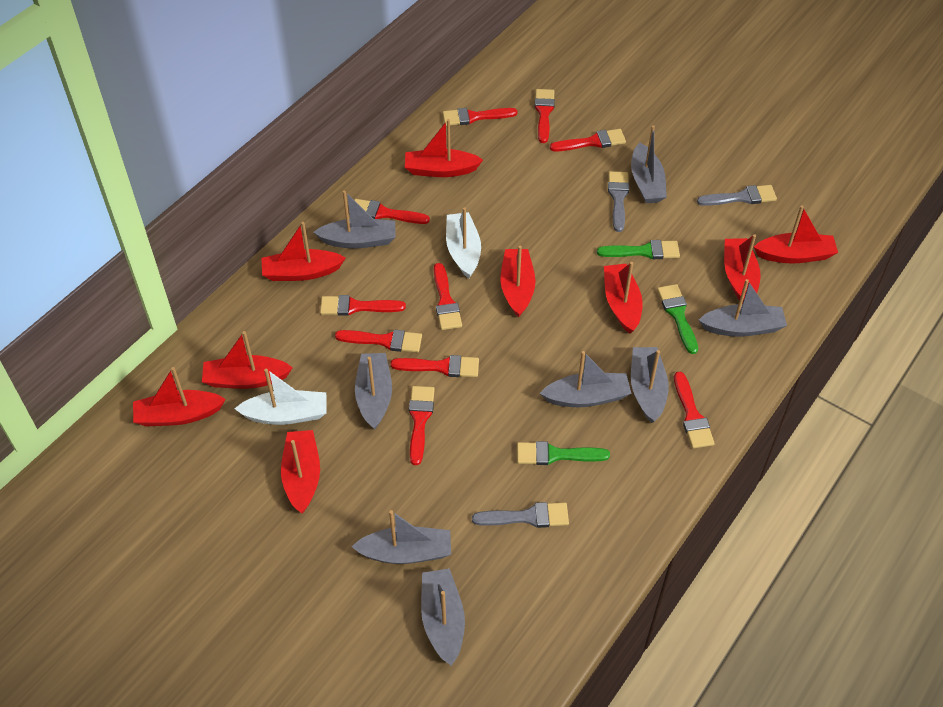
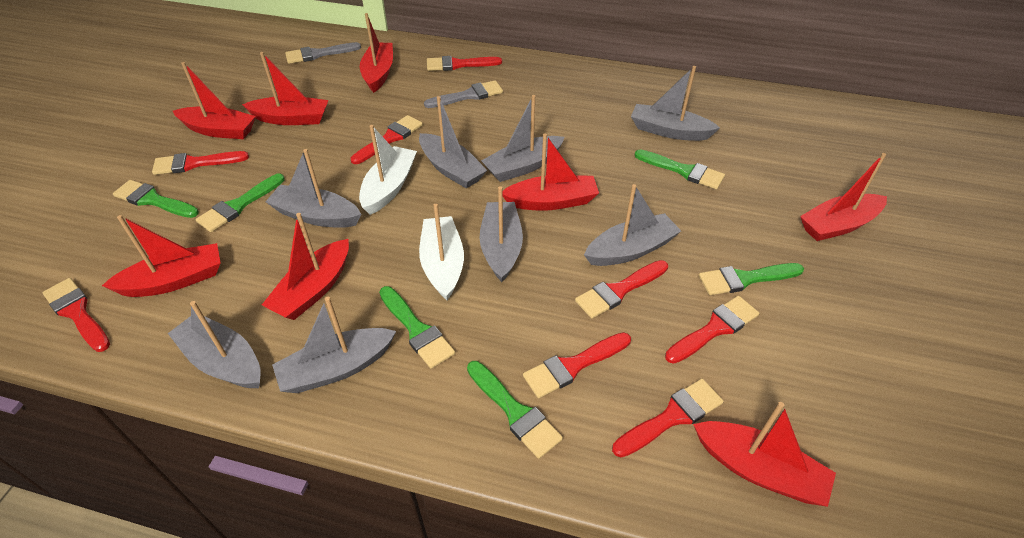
green brush: 3 -> 6
grey brush: 3 -> 2
red boat: 9 -> 8
red brush: 10 -> 8

